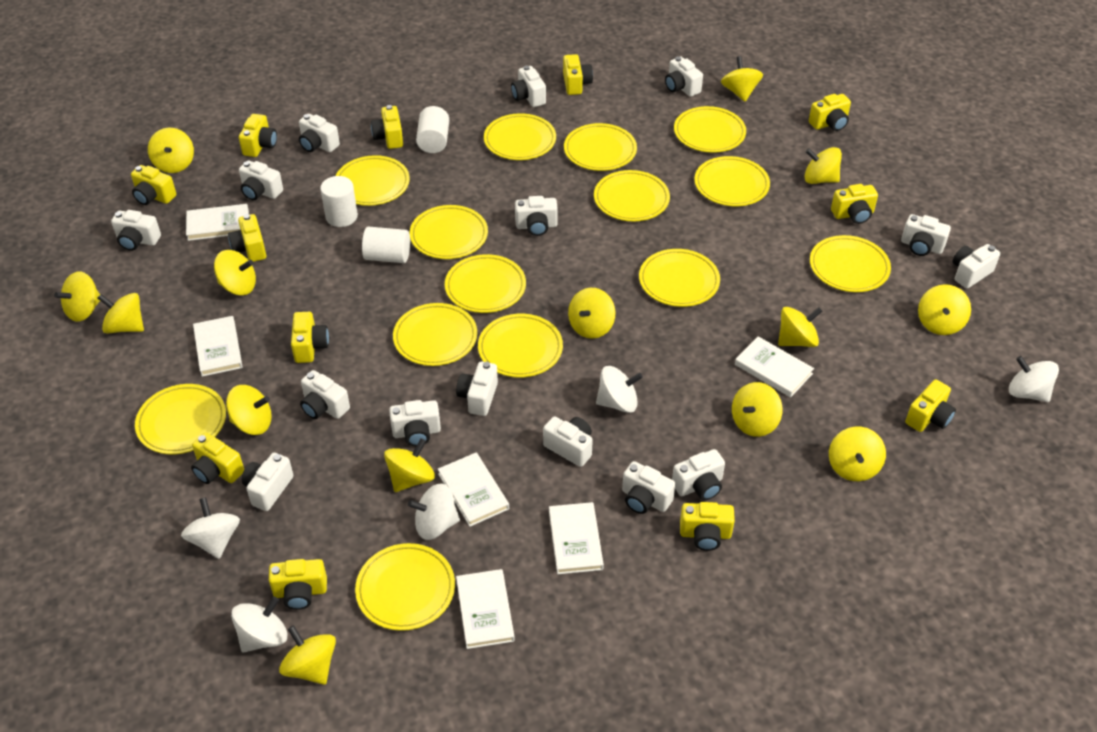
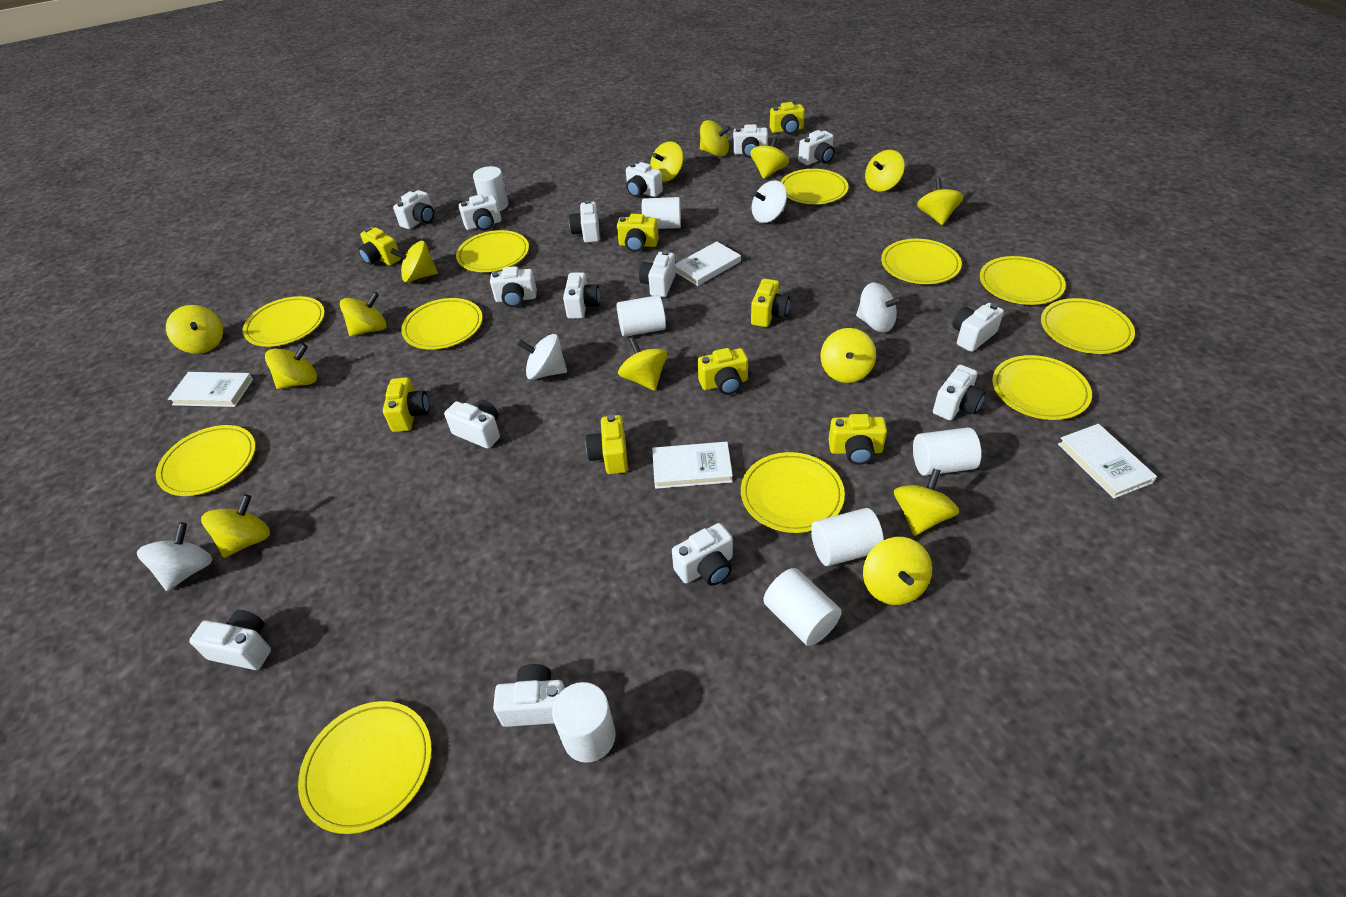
white book: 6 -> 4
white cylinder: 3 -> 7
white spinning top: 5 -> 4
yellow camera: 12 -> 8
yellow plate: 14 -> 11

